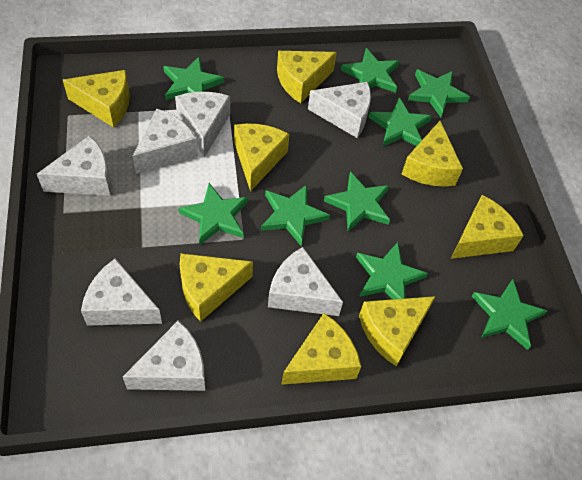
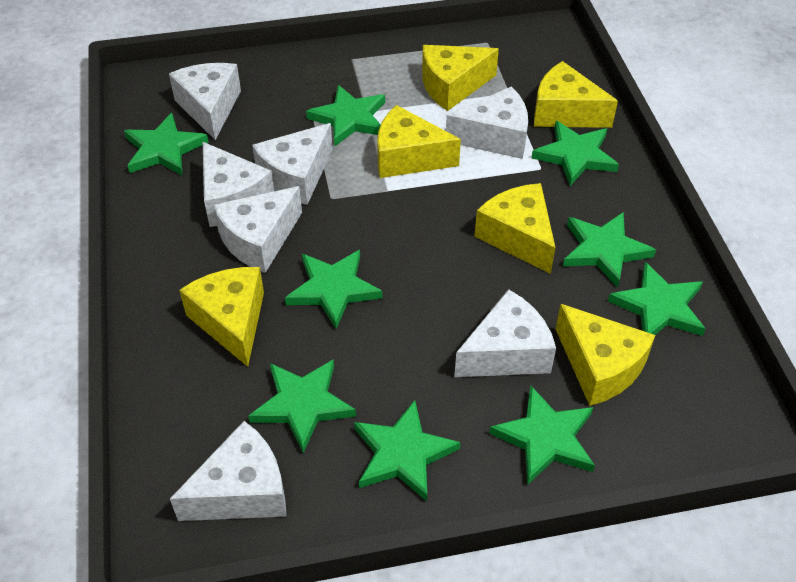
yellow cheese: 8 -> 6

